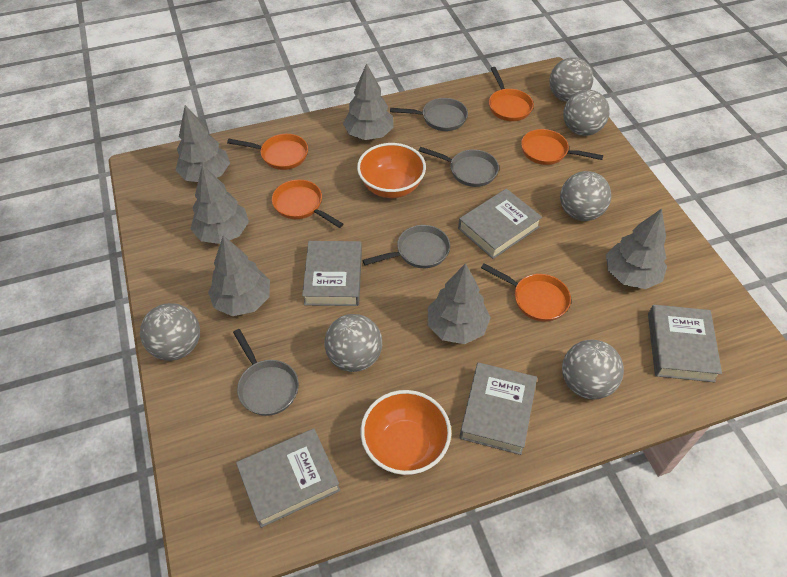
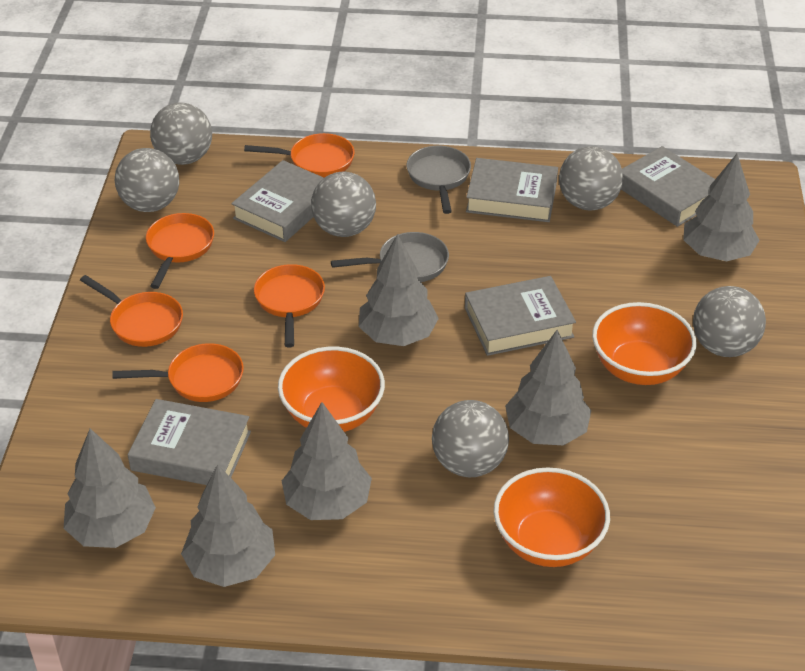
grey pan: 4 -> 2
orange bowl: 2 -> 3

